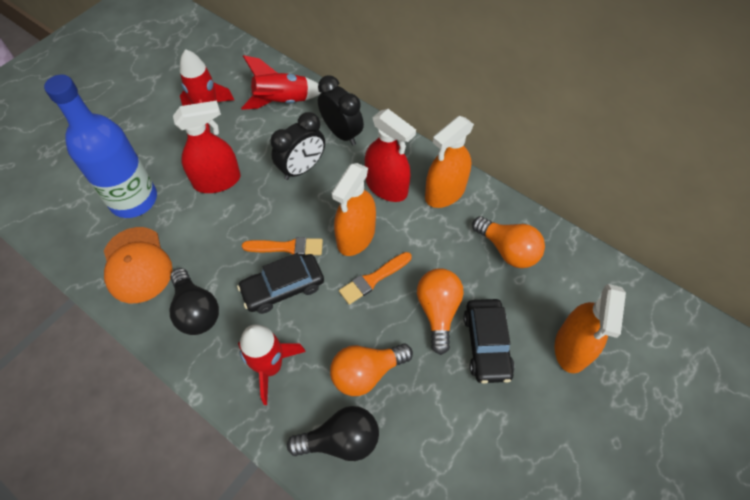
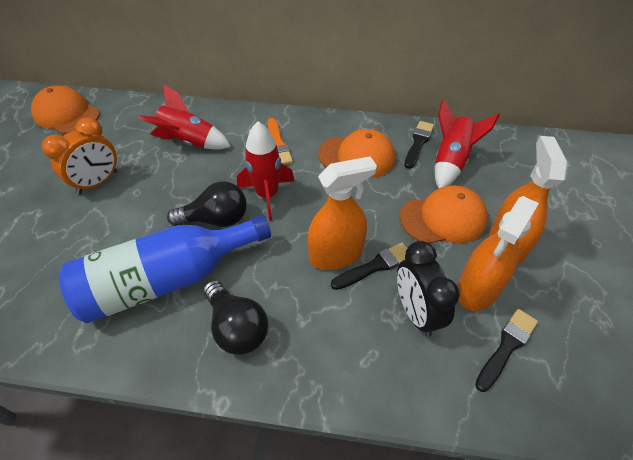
black brush: 0 -> 3
black car: 2 -> 0
black clock: 2 -> 1
orange brush: 2 -> 1
orange cap: 1 -> 3
orange clock: 0 -> 1
orange light bulb: 3 -> 0
red spray bottle: 2 -> 0

